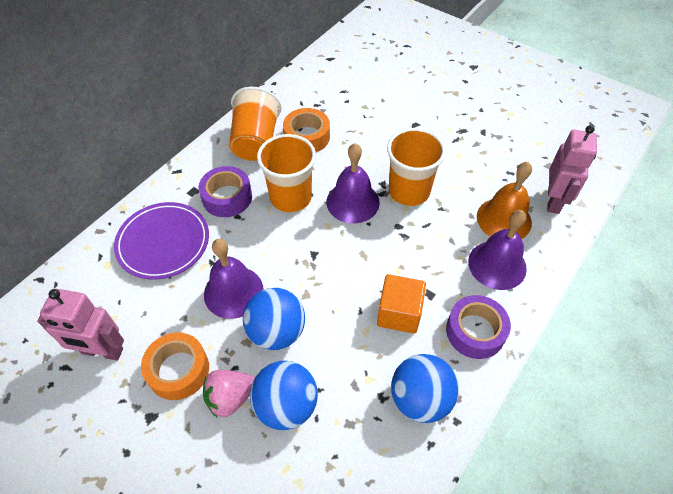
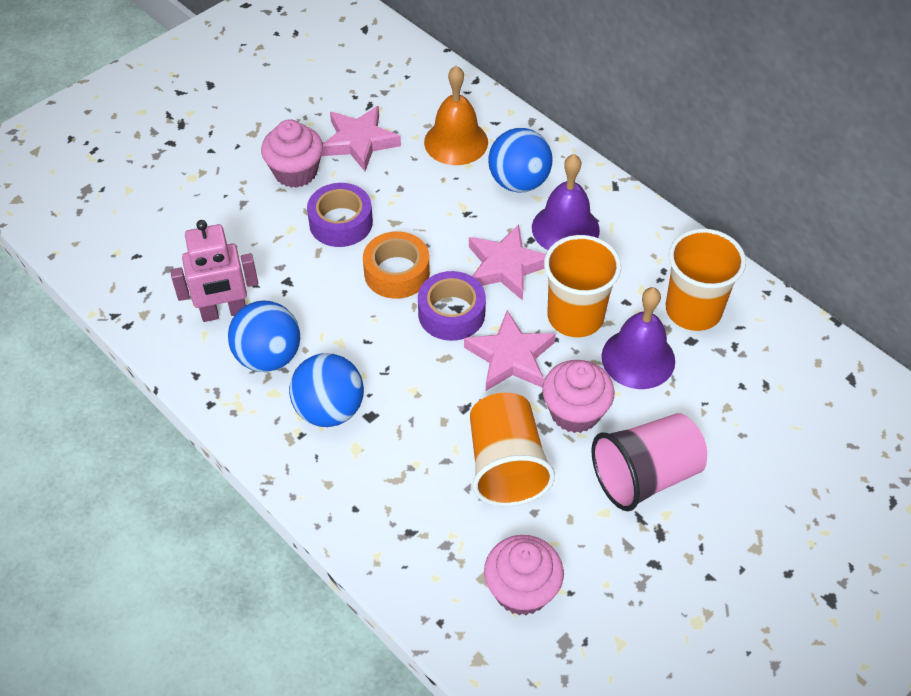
orange cube: 1 -> 0
orange tape: 2 -> 1
pink cup: 0 -> 1
pink cupcake: 0 -> 3
pink robot: 2 -> 1
pink star: 0 -> 3
pink strawberry: 1 -> 0
purple bell: 3 -> 2
purple plate: 1 -> 0

